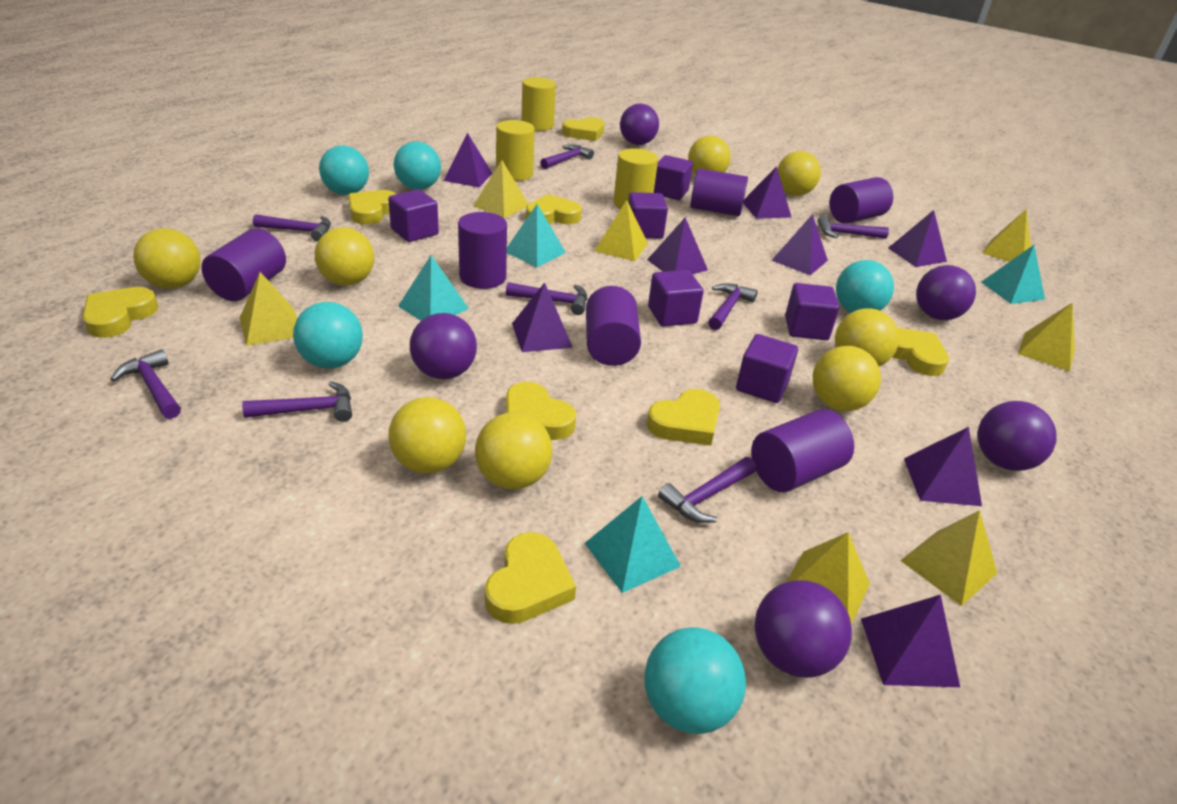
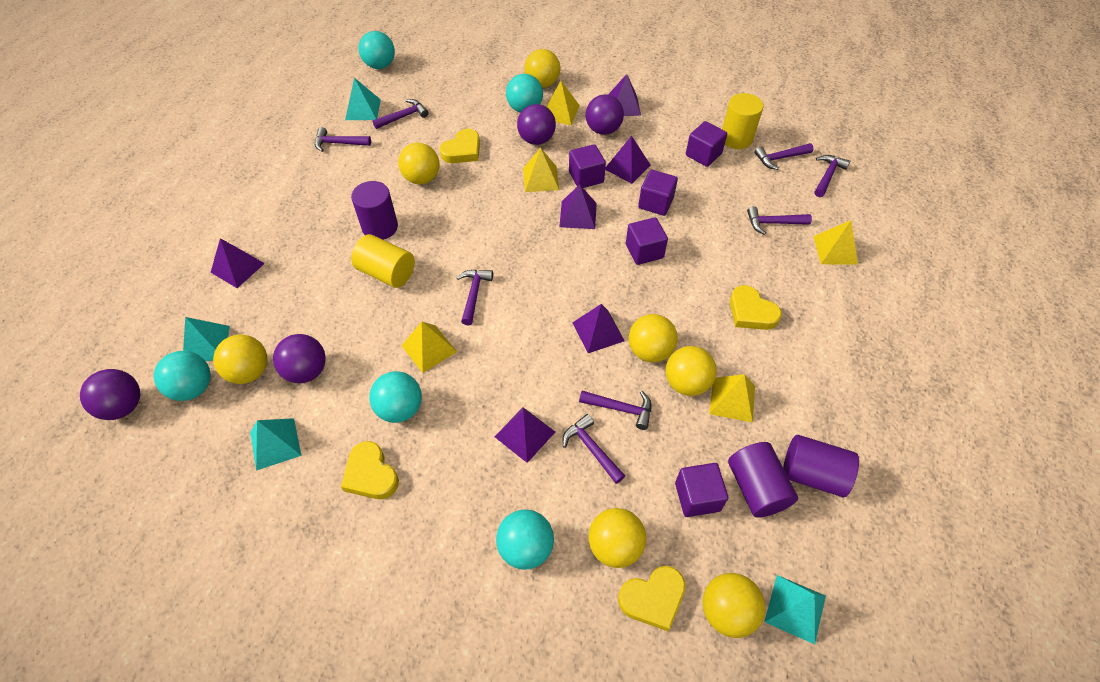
purple ball: 5 -> 4
purple cube: 6 -> 5
purple cylinder: 6 -> 3
purple pyramid: 8 -> 6
yellow ball: 8 -> 7
yellow cylinder: 3 -> 2
yellow heart: 8 -> 4
yellow pyramid: 7 -> 5

